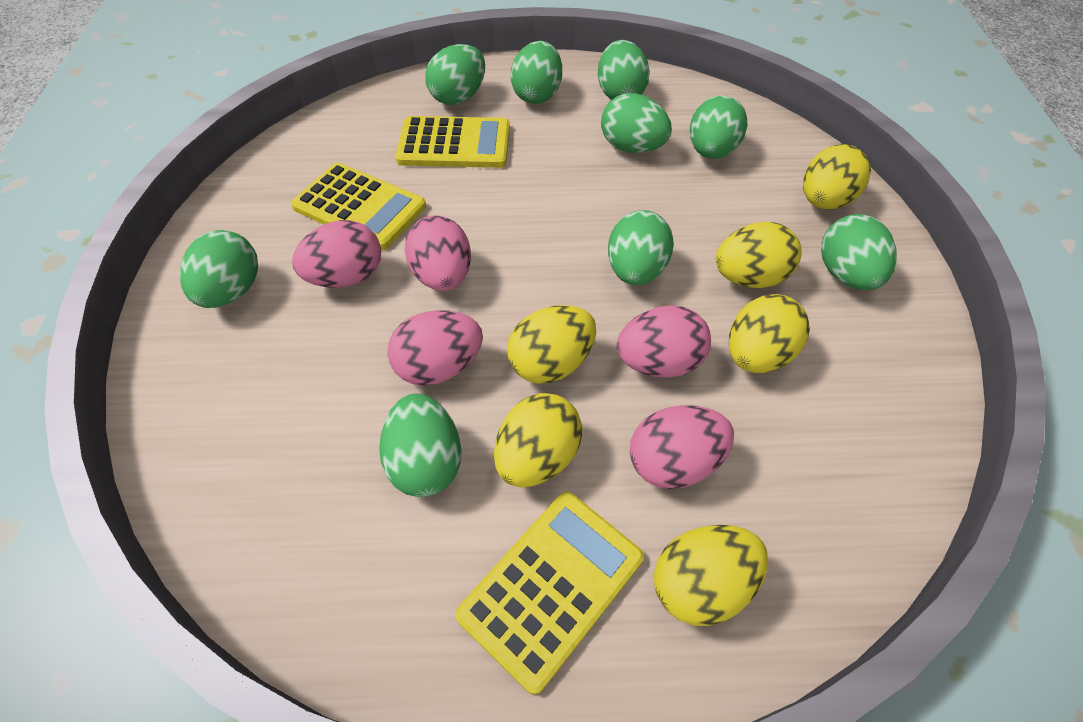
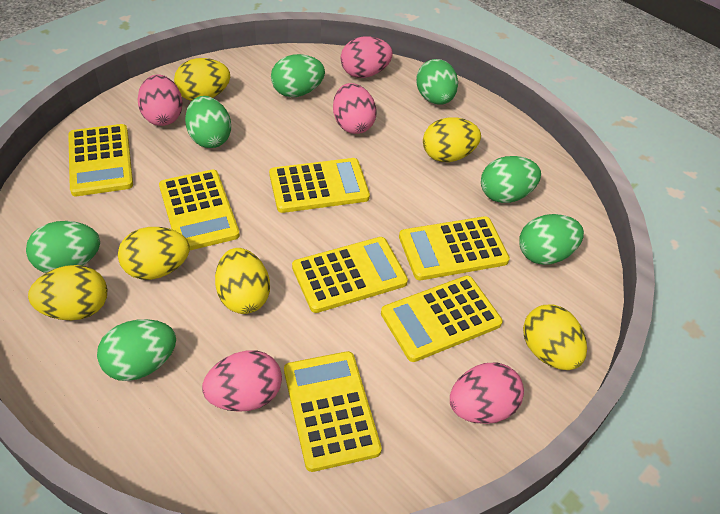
green egg: 9 -> 7
yellow calculator: 3 -> 7

